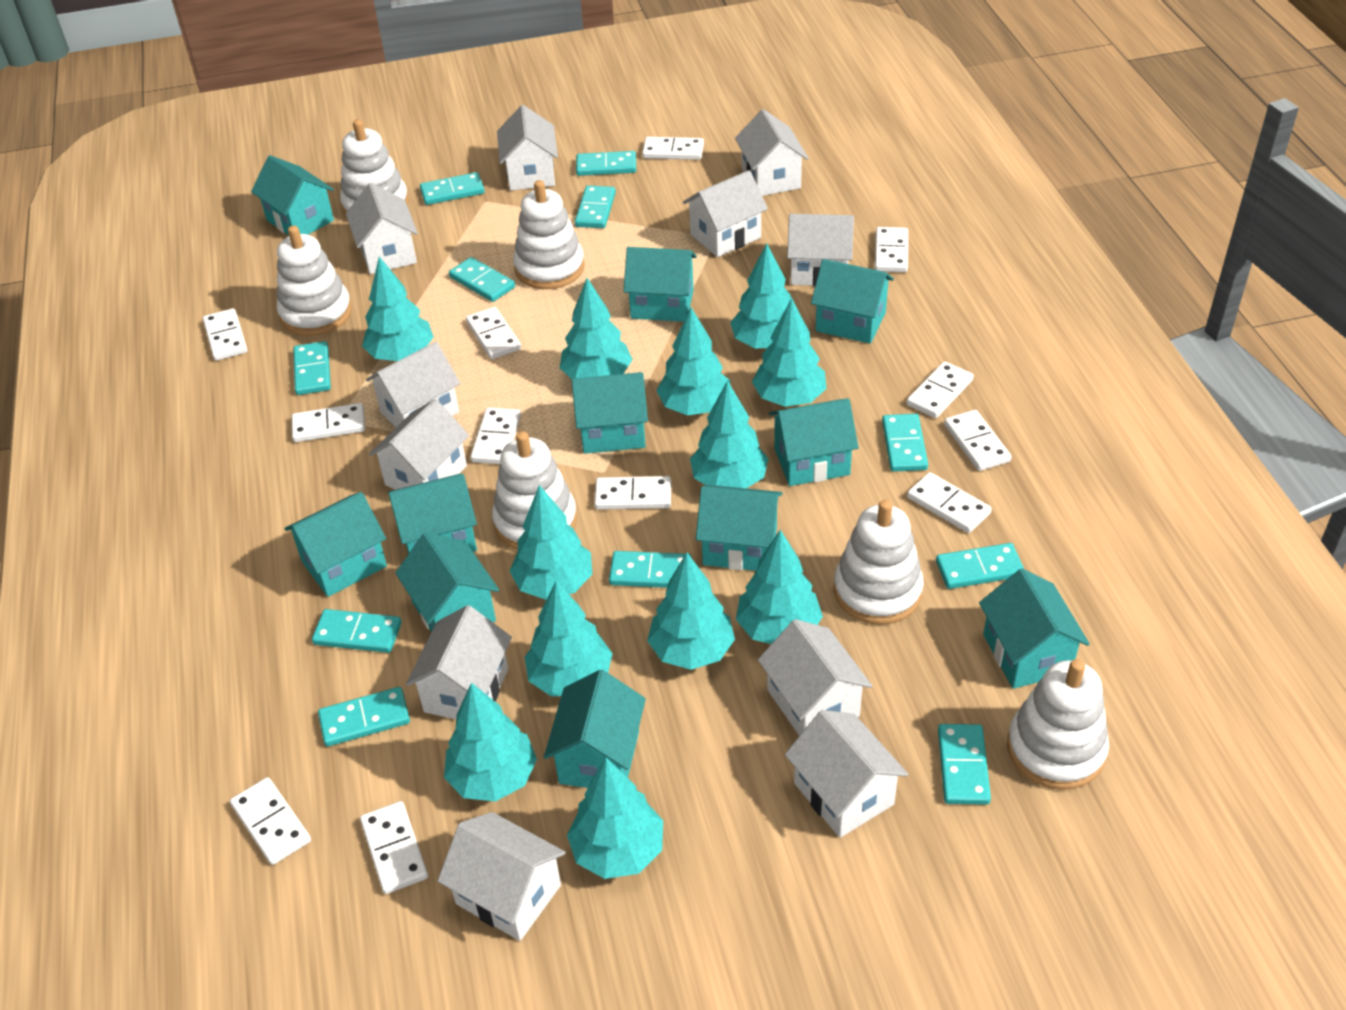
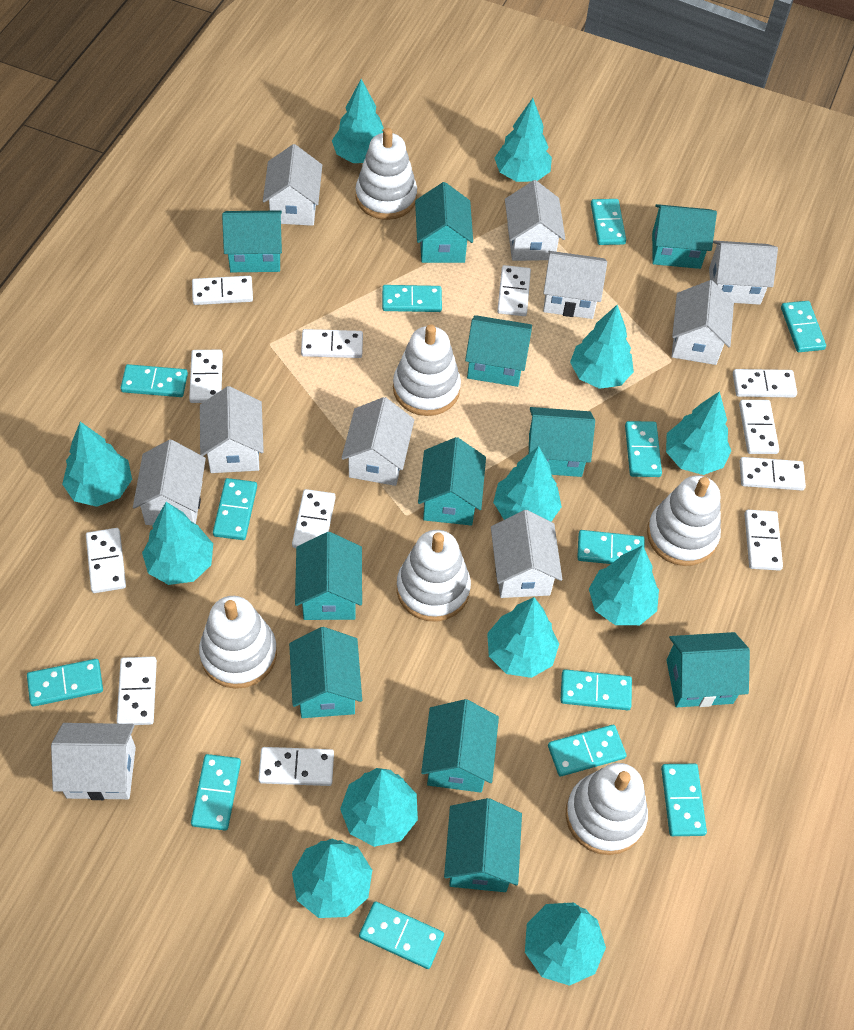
turquoise domino: 11 -> 13
white house: 11 -> 10

